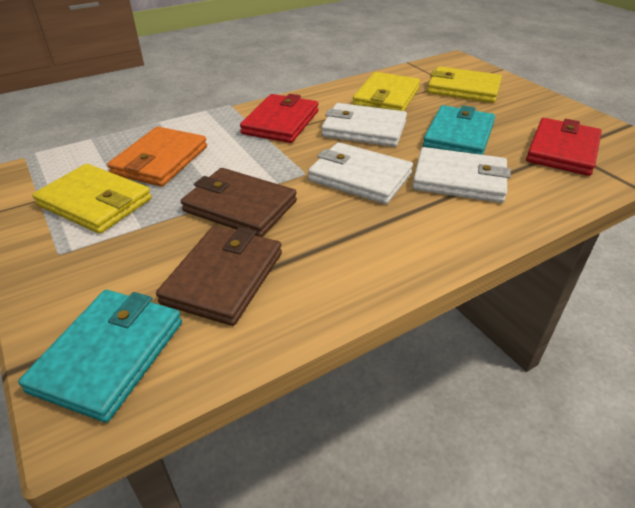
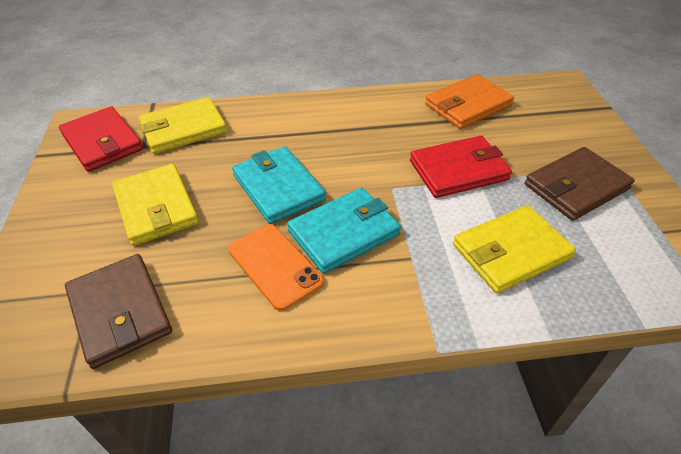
orange phone: 0 -> 1
white wallet: 3 -> 0

